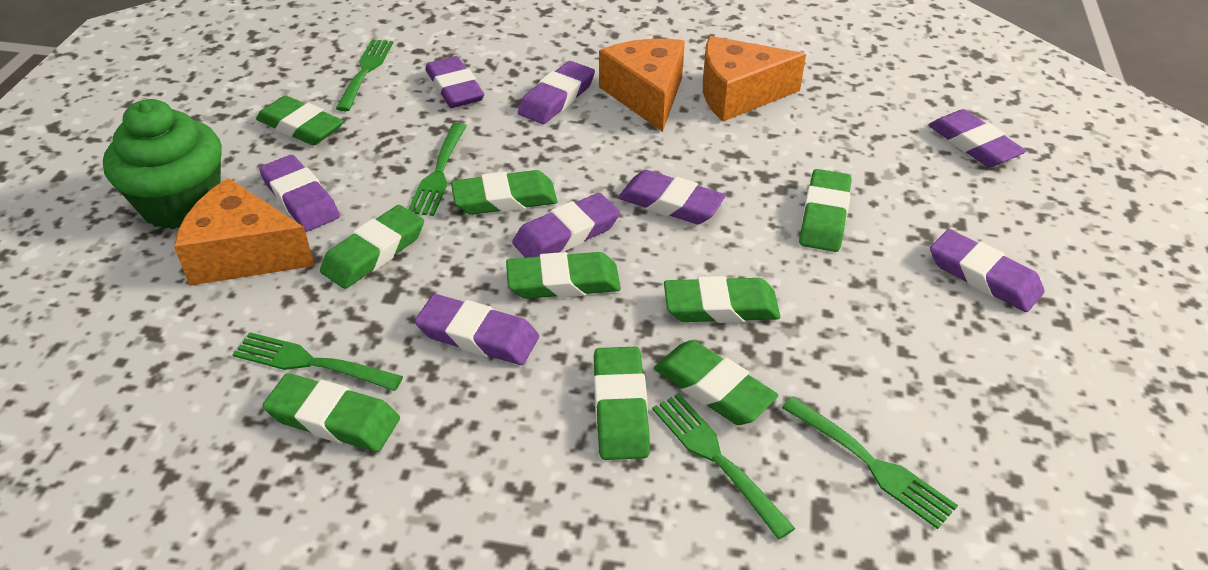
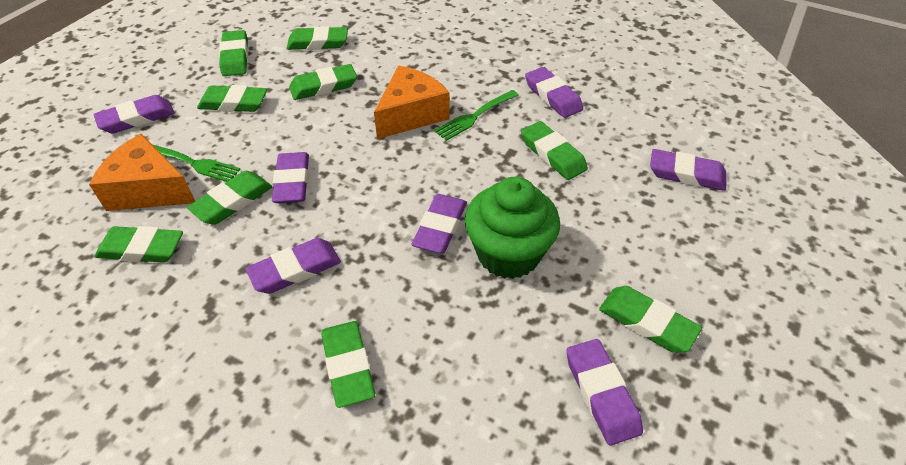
green fork: 5 -> 2
orange cheese: 3 -> 2
purple eraser: 8 -> 7

